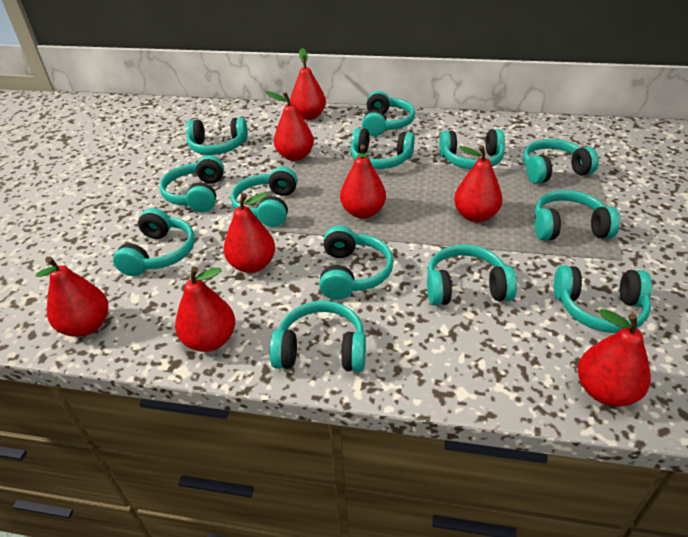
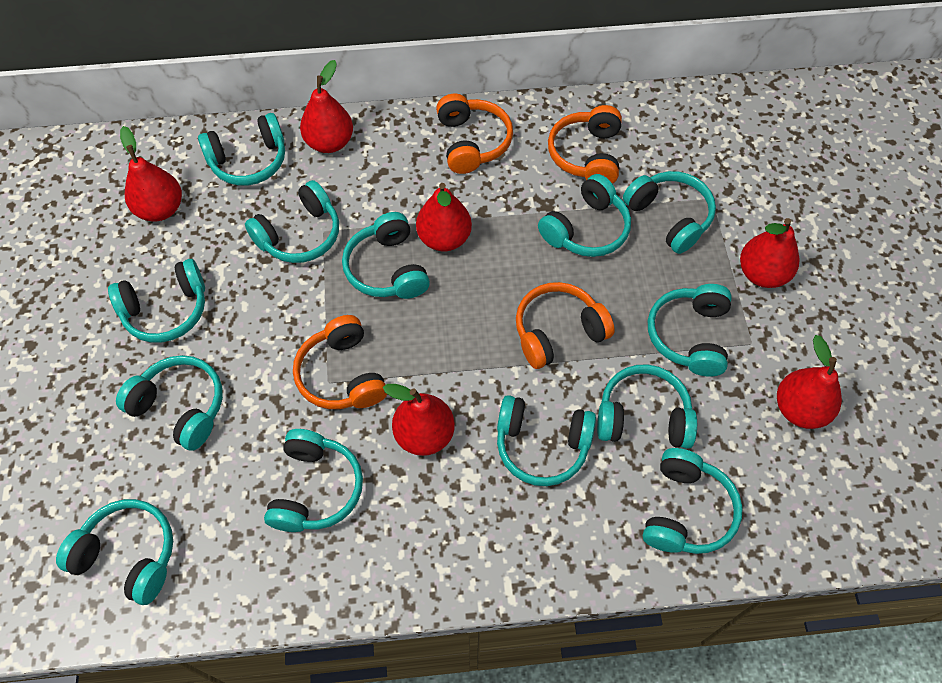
orange headphones: 0 -> 4
red pear: 8 -> 6

